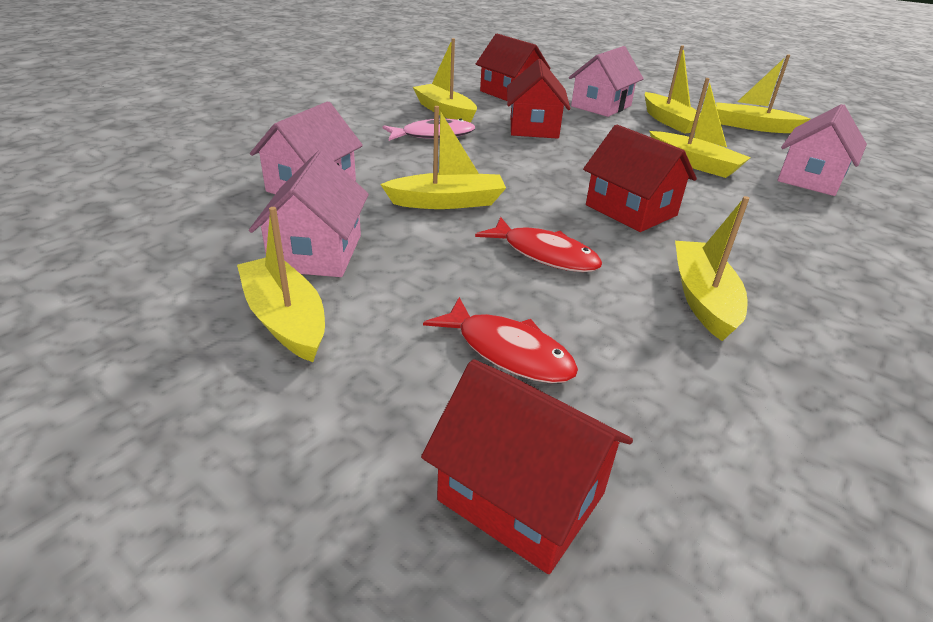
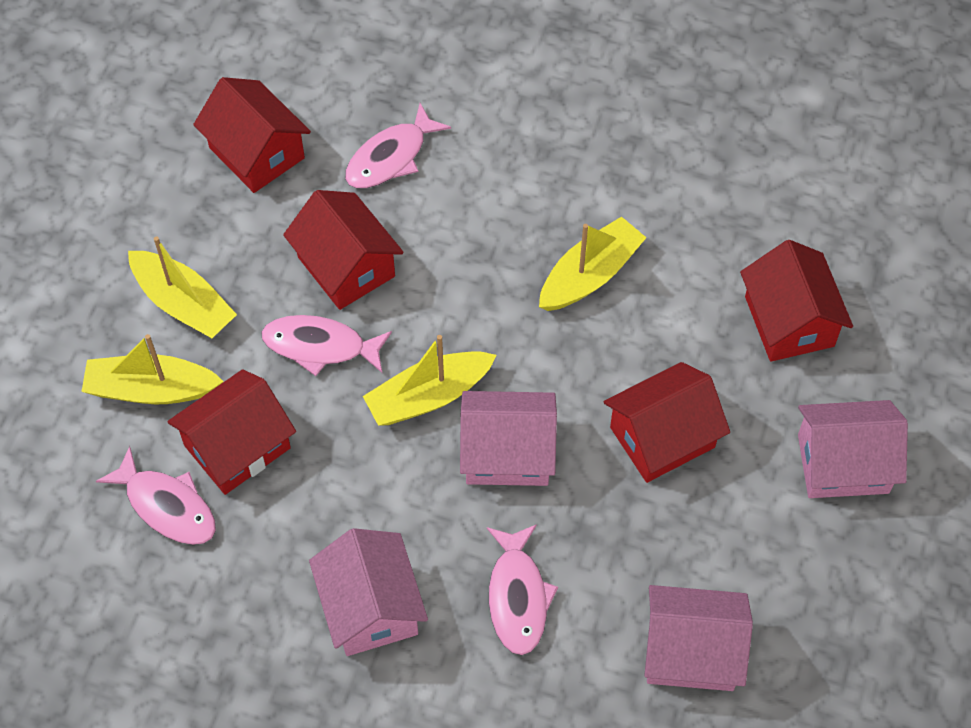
pink fish: 1 -> 4
red fish: 2 -> 0
red house: 4 -> 5
yellow boat: 7 -> 4

